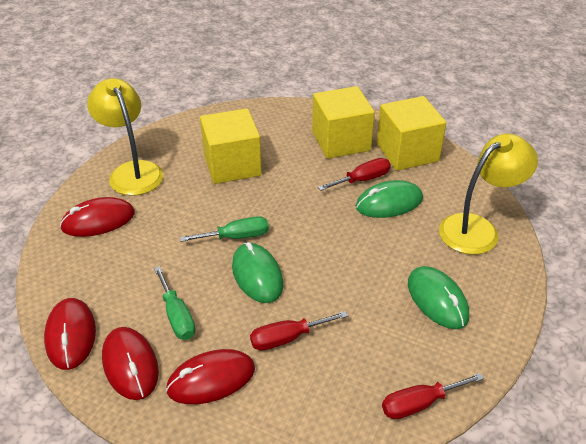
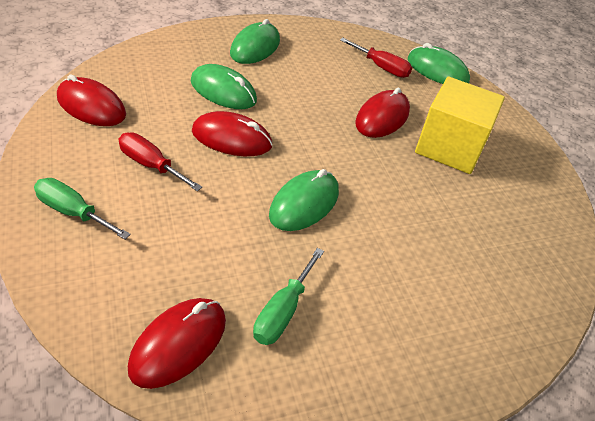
green mouse: 3 -> 4
red screwdriver: 3 -> 2
yellow cube: 3 -> 1
yellow lamp: 2 -> 0

